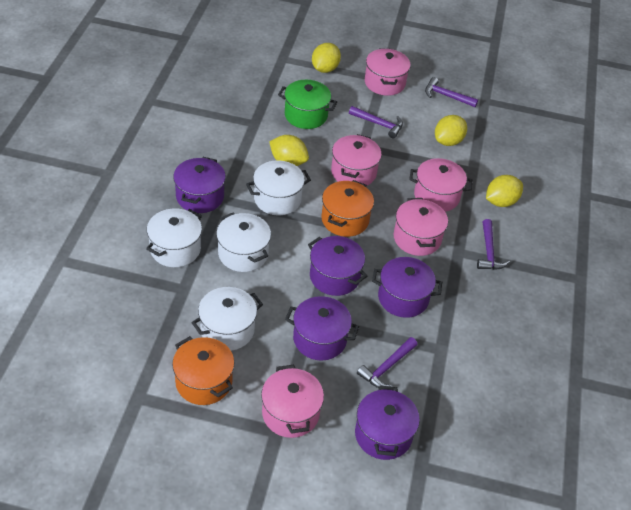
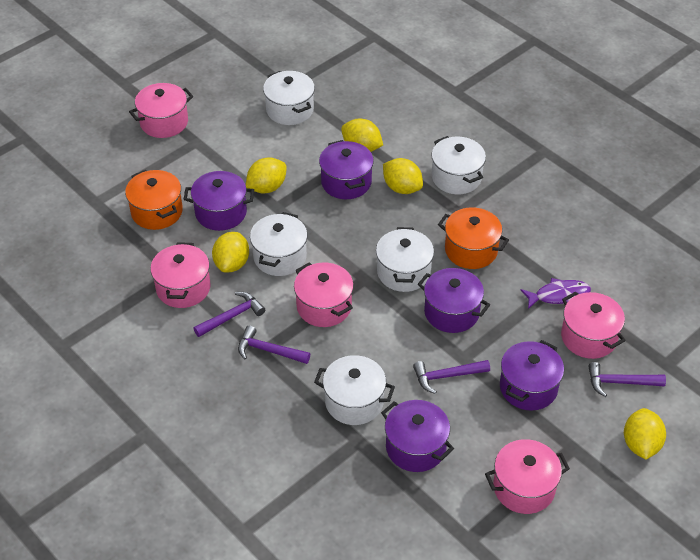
green pot: 1 -> 0
purple fish: 0 -> 1
white pot: 4 -> 5
yellow lemon: 4 -> 5

